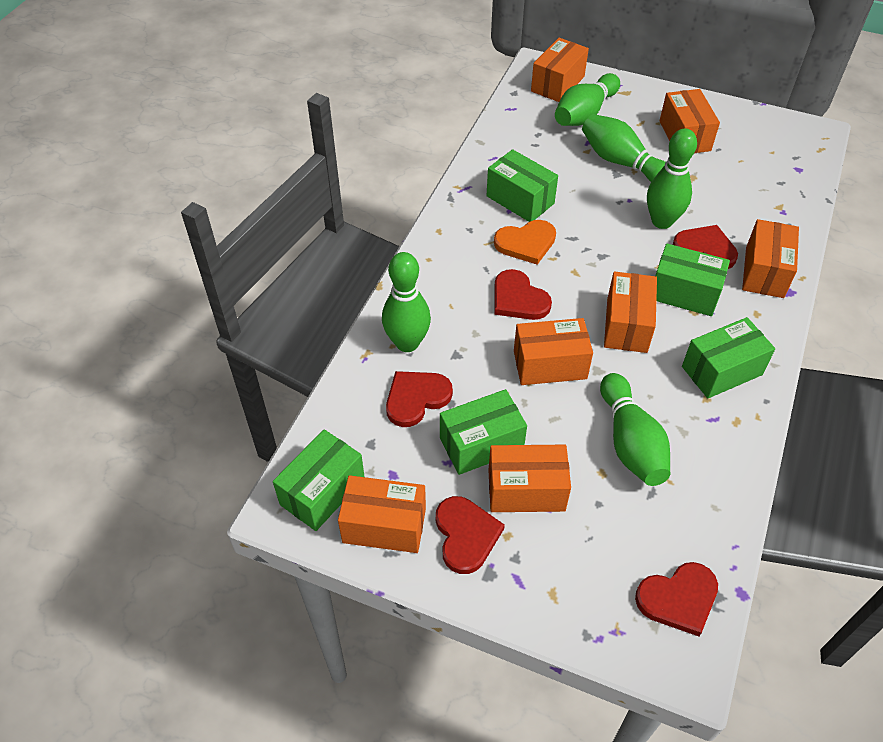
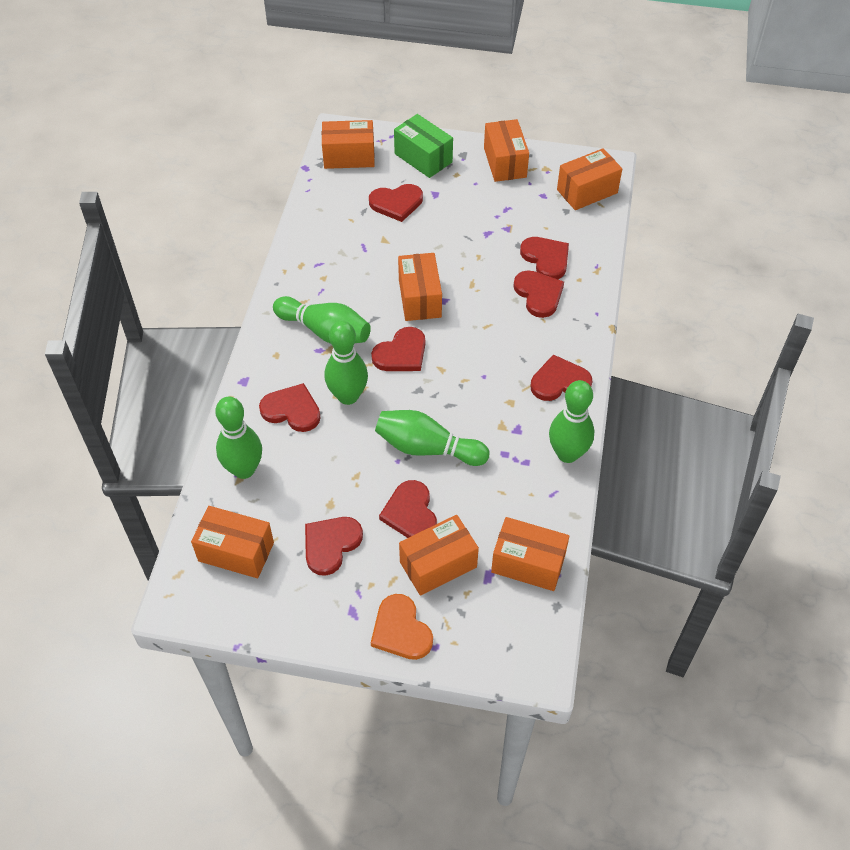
green box: 5 -> 1
red heart: 5 -> 8

